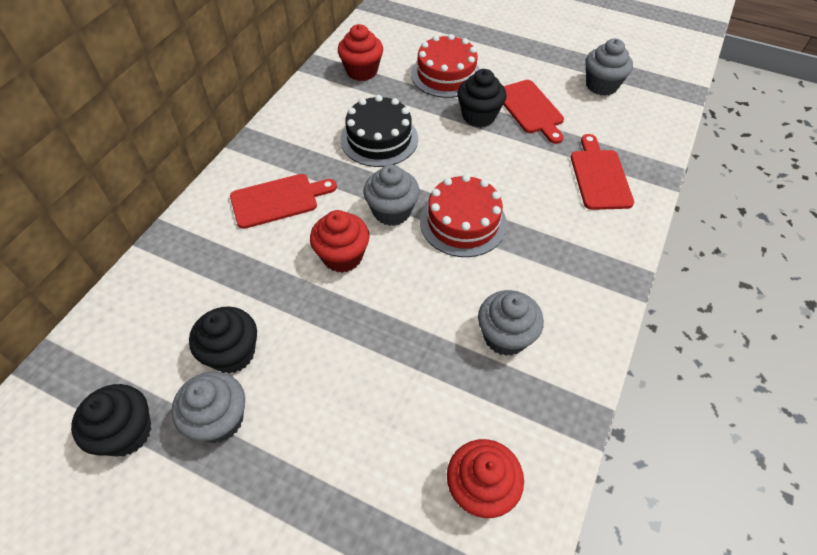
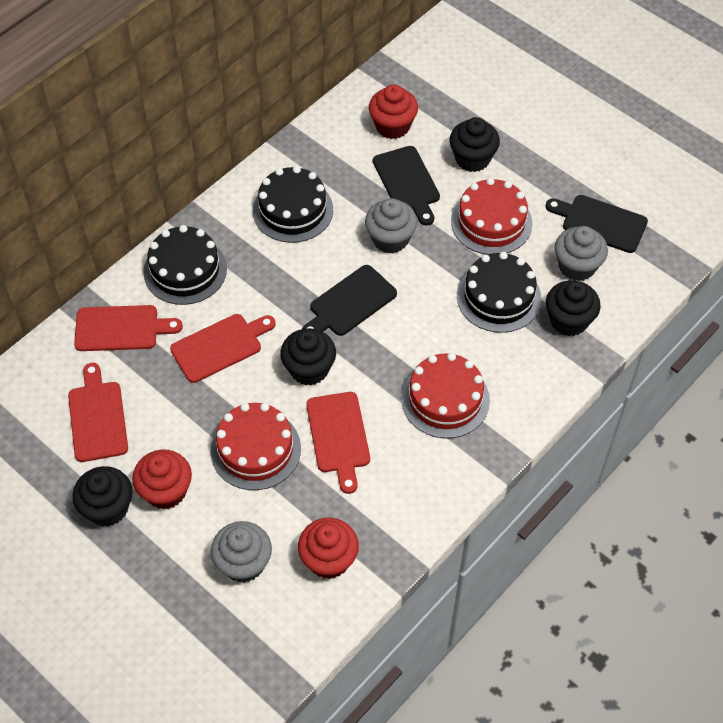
black cake: 1 -> 3
black cupcake: 3 -> 4
black cutting board: 0 -> 3
grey cupcake: 4 -> 3
red cake: 2 -> 3
red cutting board: 3 -> 4

